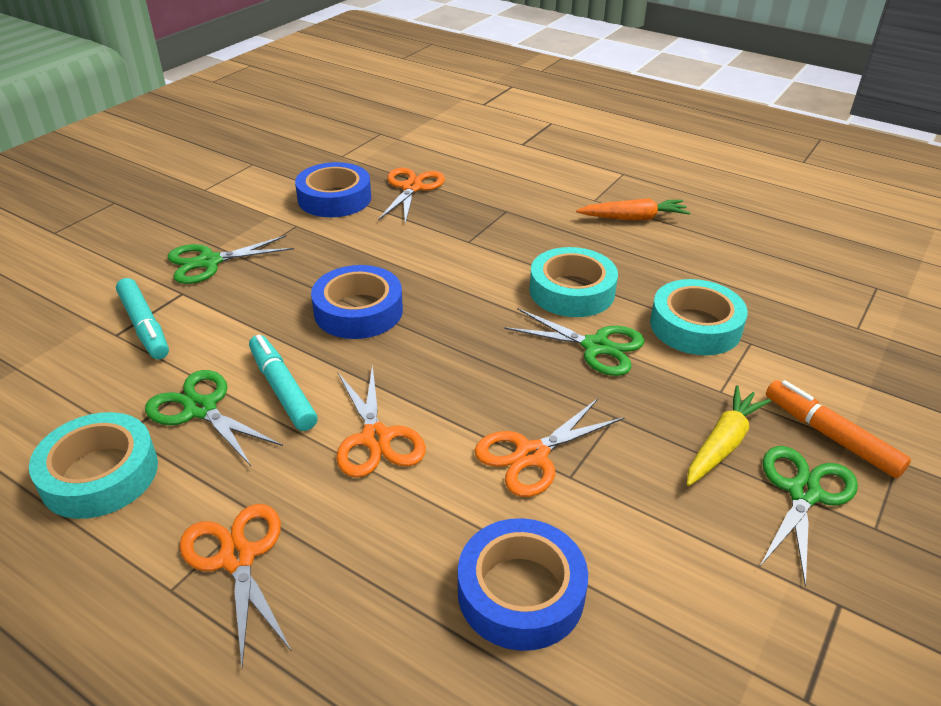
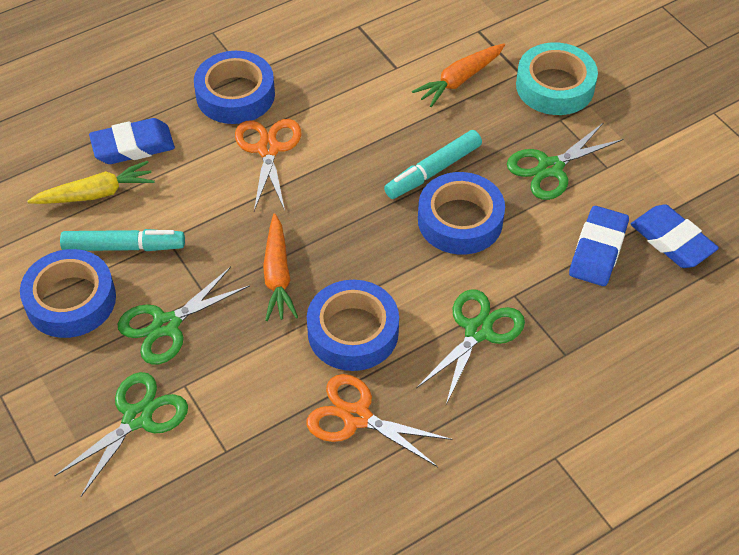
blue eraser: 0 -> 3
blue tape: 3 -> 4
orange carrot: 1 -> 2
orange marker: 1 -> 0
orange scissors: 4 -> 2
turquoise tape: 3 -> 1

